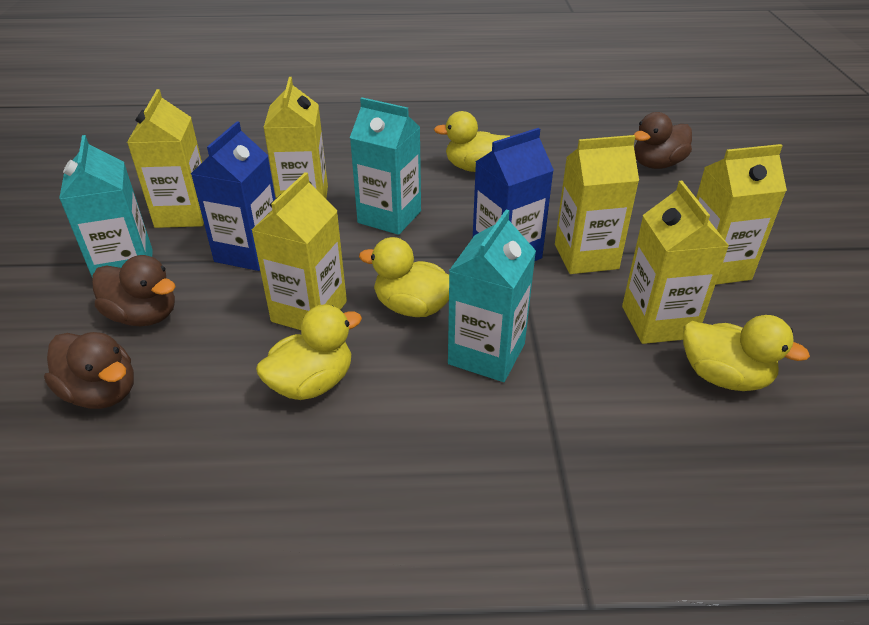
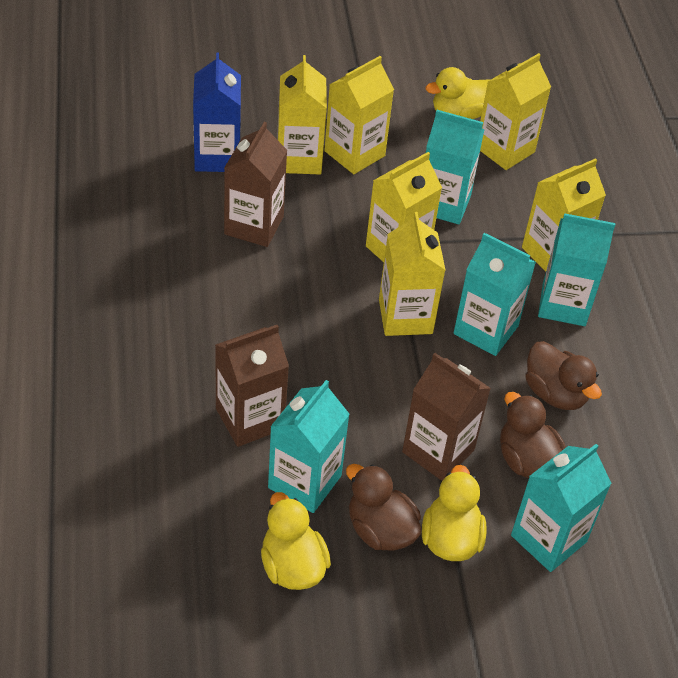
blue carton: 2 -> 1
brown carton: 0 -> 3
turquoise carton: 3 -> 5
yellow duck: 4 -> 3

